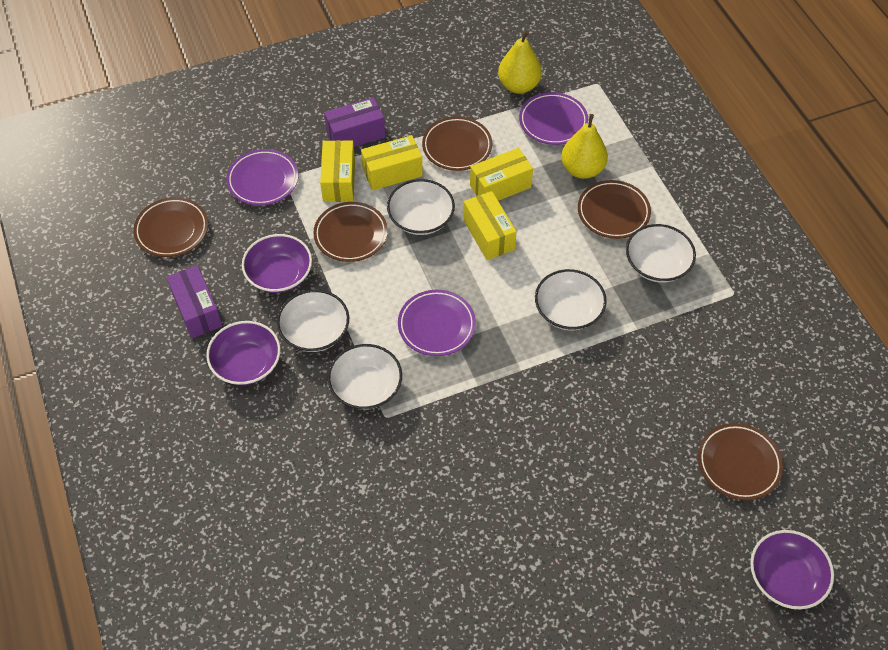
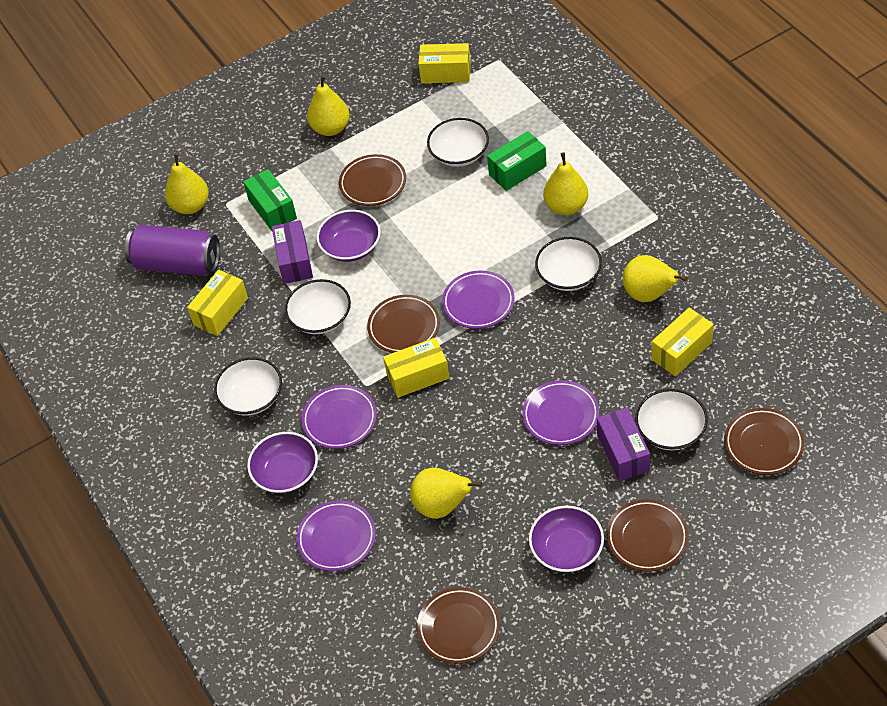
green box: 0 -> 2
purple can: 0 -> 1
purple plate: 3 -> 4
yellow pear: 2 -> 5

